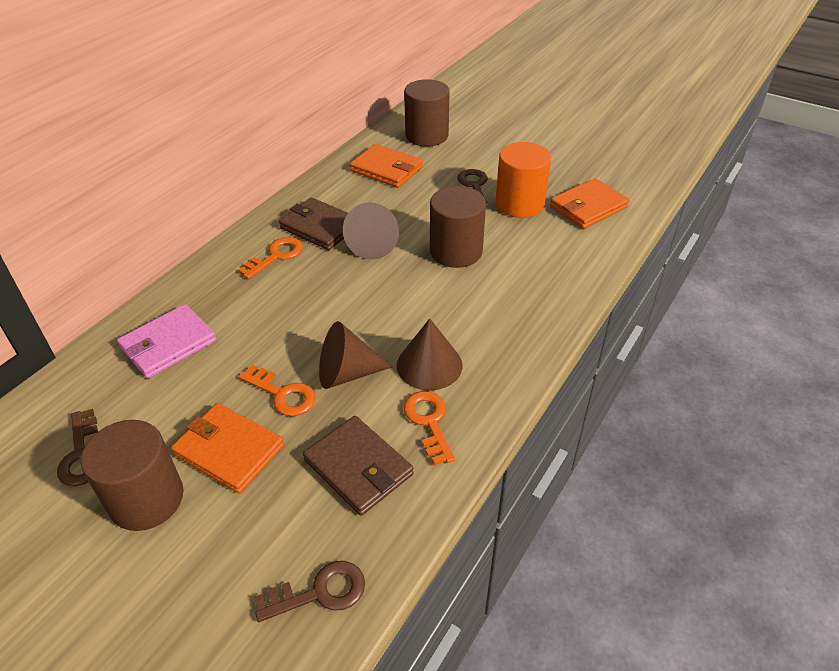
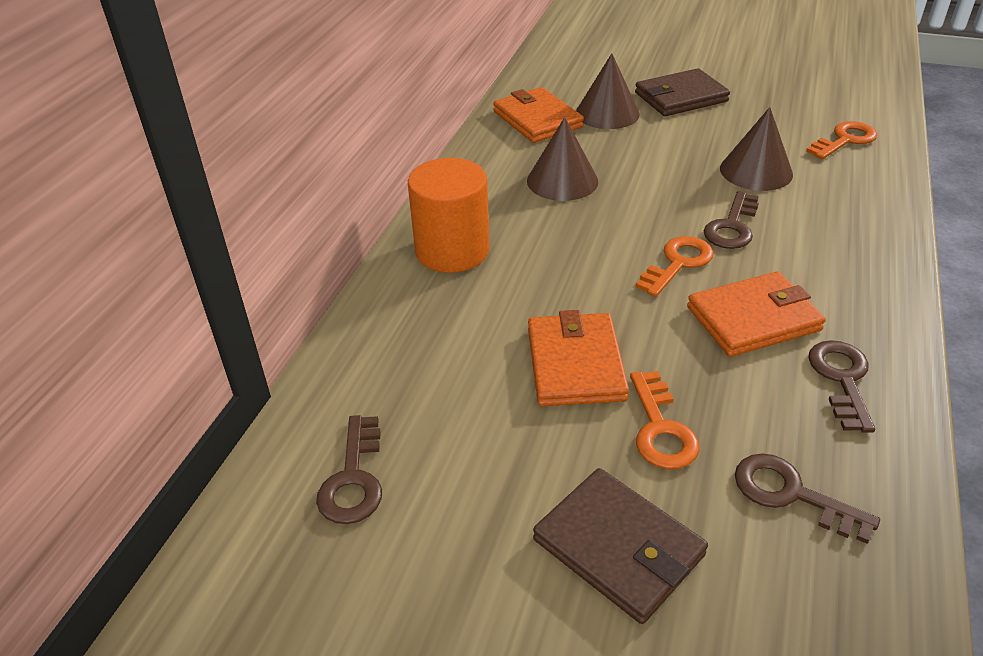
brown cylinder: 3 -> 0
brown key: 3 -> 4
pink wallet: 1 -> 0

